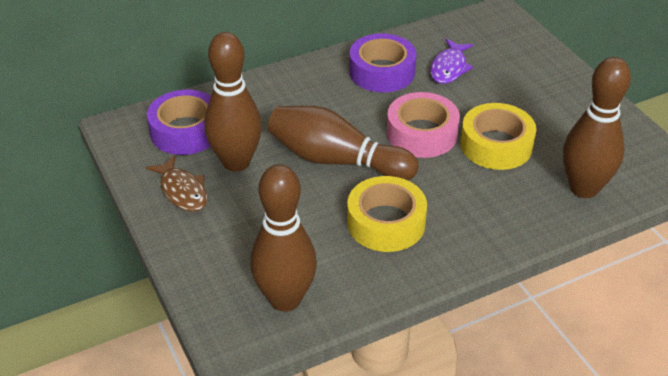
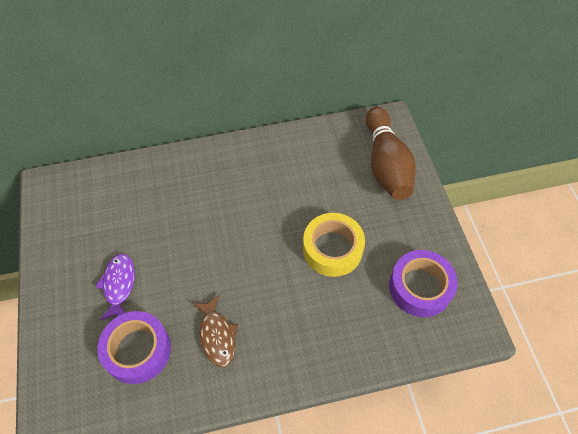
brown bowling pin: 4 -> 1
pink tape: 1 -> 0
yellow tape: 2 -> 1

